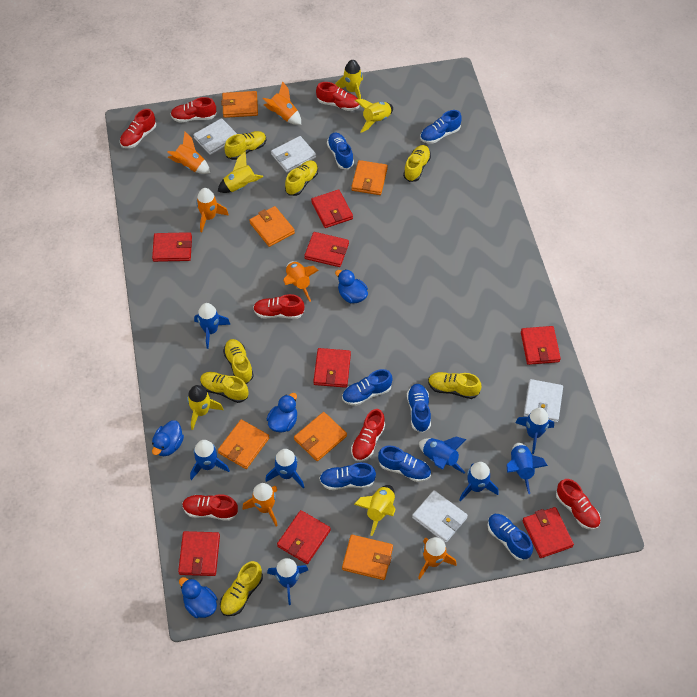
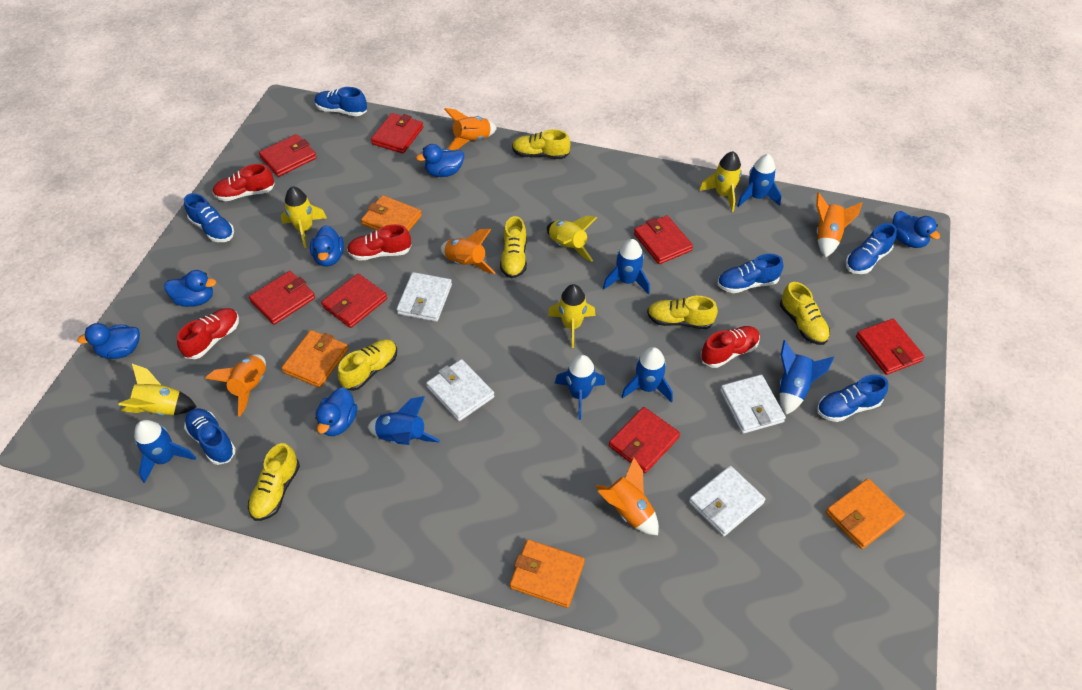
blue duck: 4 -> 6
blue rocket: 8 -> 7
blue shoe: 7 -> 6
orange rocket: 6 -> 5
orange wallet: 6 -> 4
red shoe: 7 -> 4
red wallet: 8 -> 7
yellow shoe: 7 -> 6

